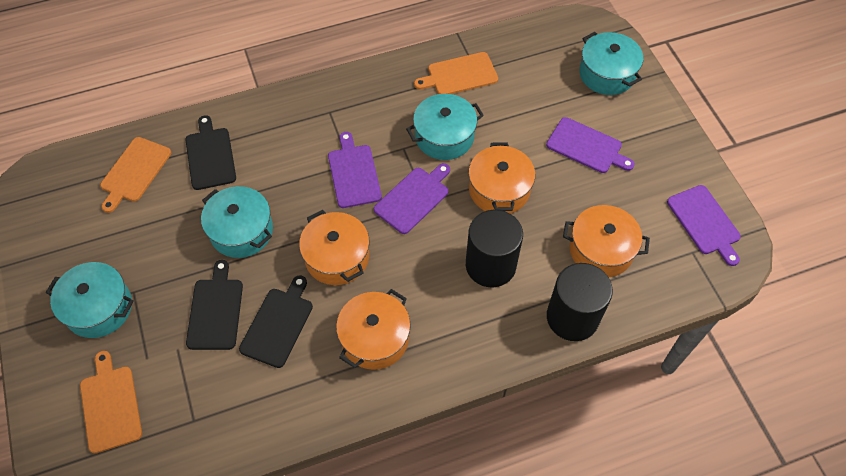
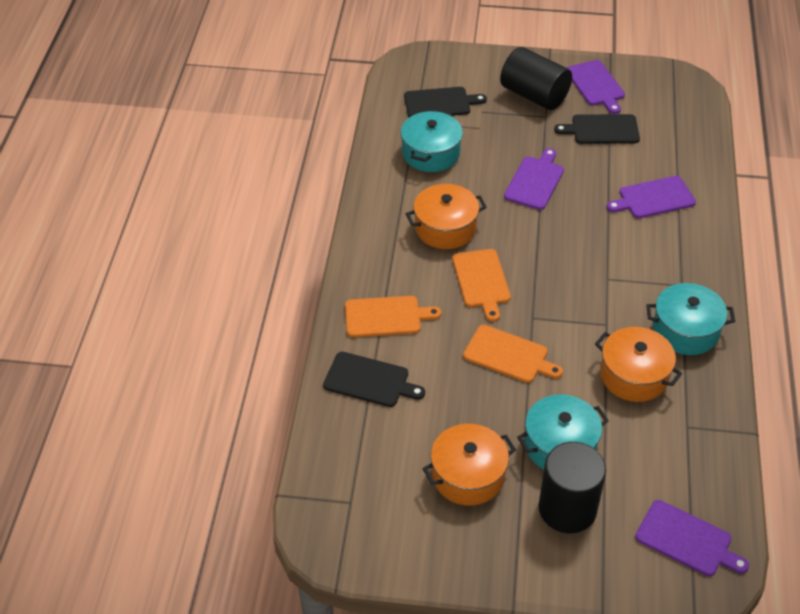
orange pot: 4 -> 3
turquoise pot: 4 -> 3

